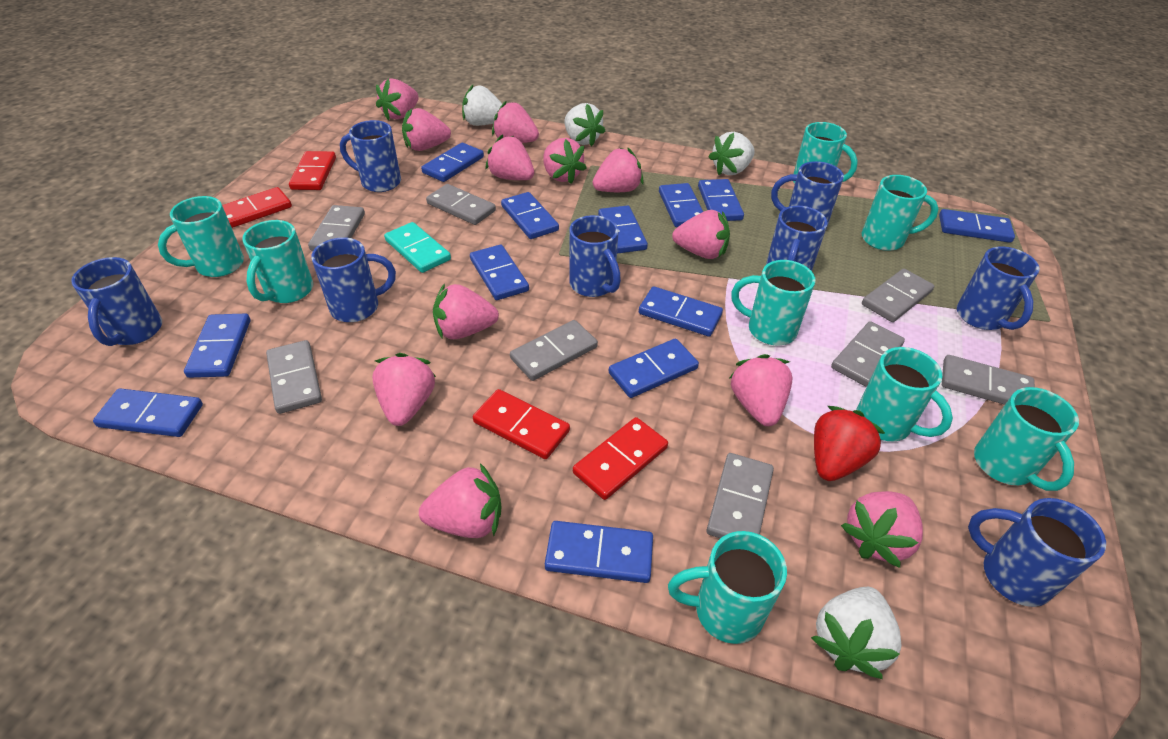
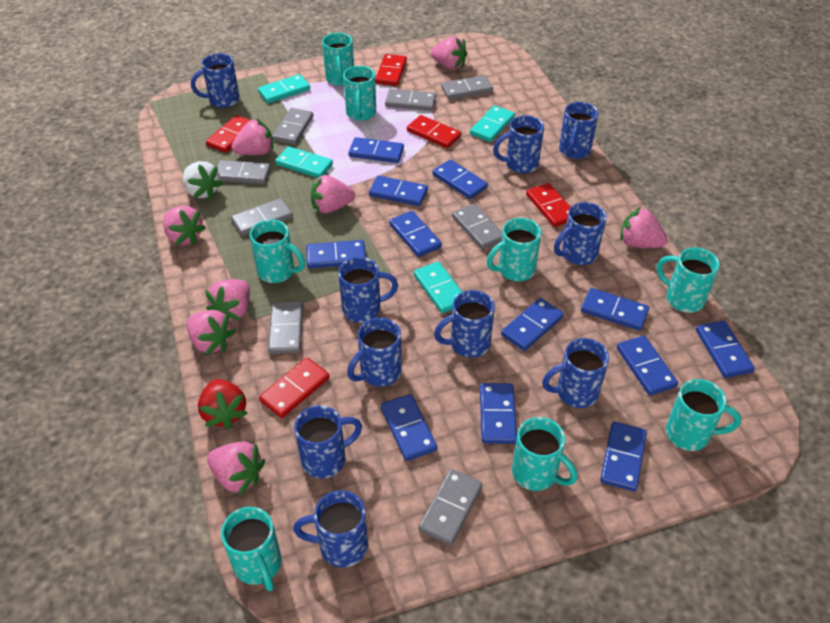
blue mug: 8 -> 10
pink strawberry: 12 -> 8
red domino: 4 -> 5
turquoise domino: 1 -> 4
white strawberry: 4 -> 1

